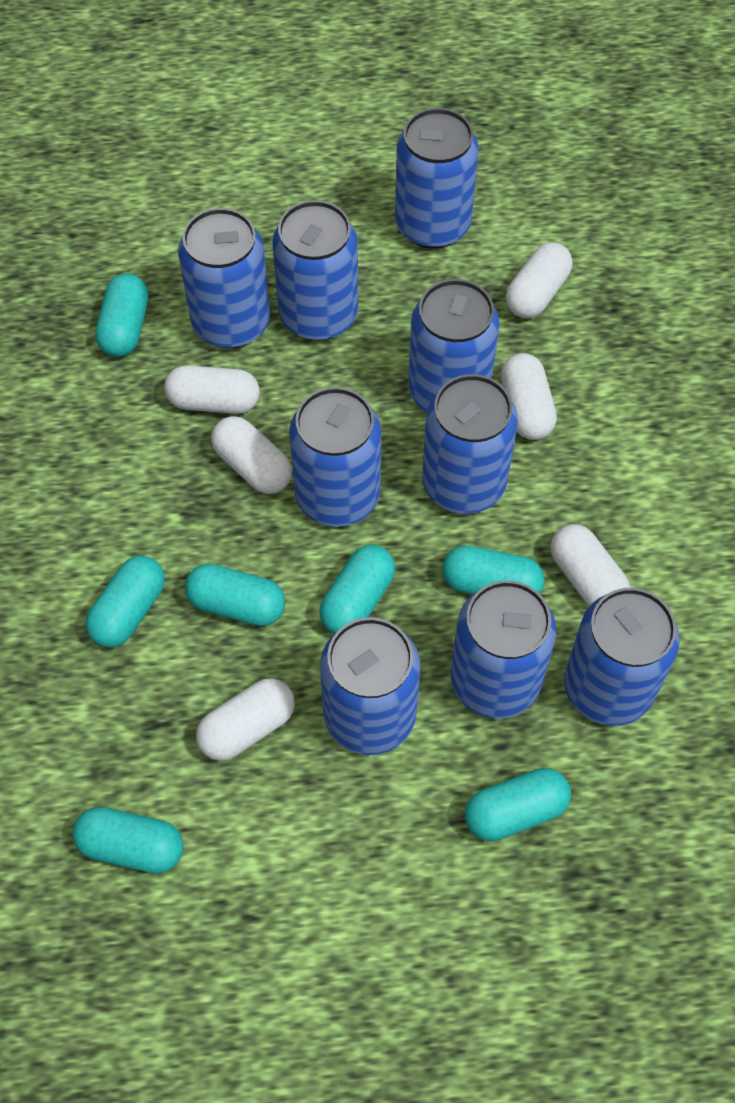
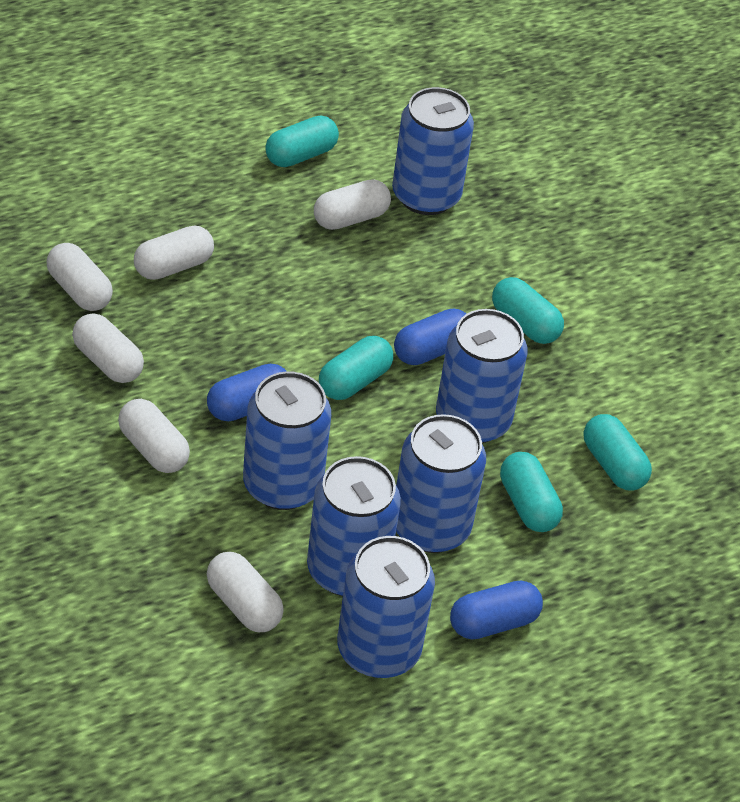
blue can: 9 -> 6
blue capsule: 0 -> 3
turquoise capsule: 7 -> 5

